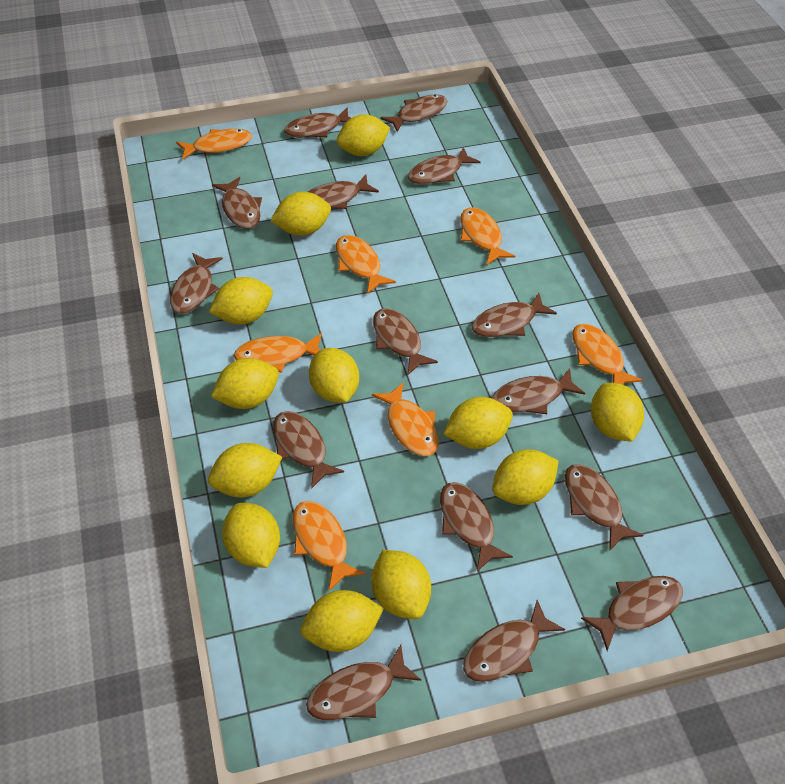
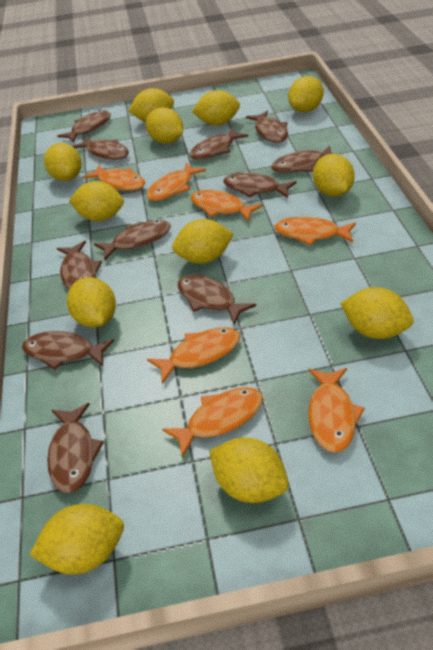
brown fish: 15 -> 11

